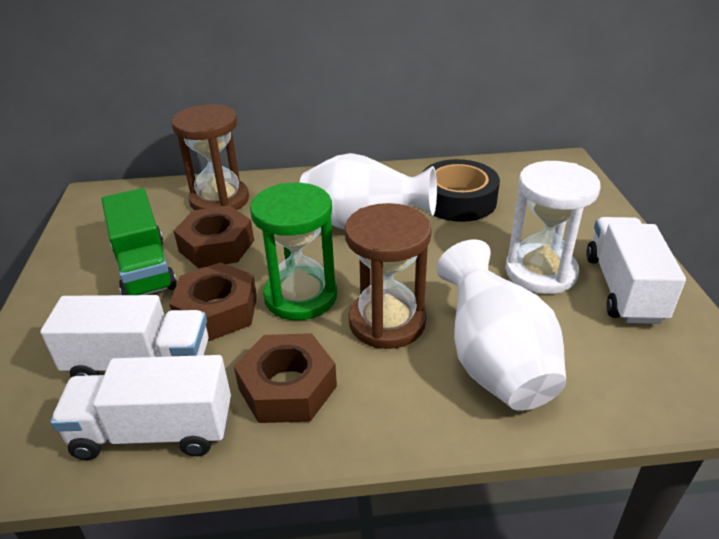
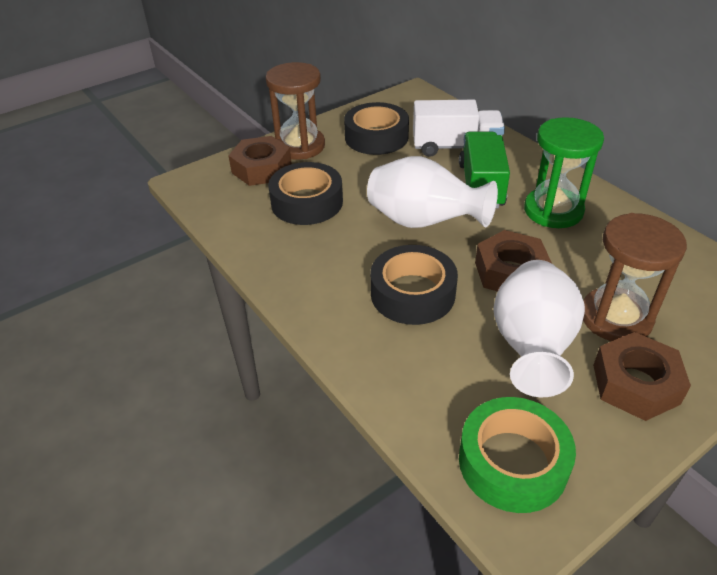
black tape: 1 -> 3
green tape: 0 -> 1
white hourglass: 1 -> 0
white truck: 3 -> 1

